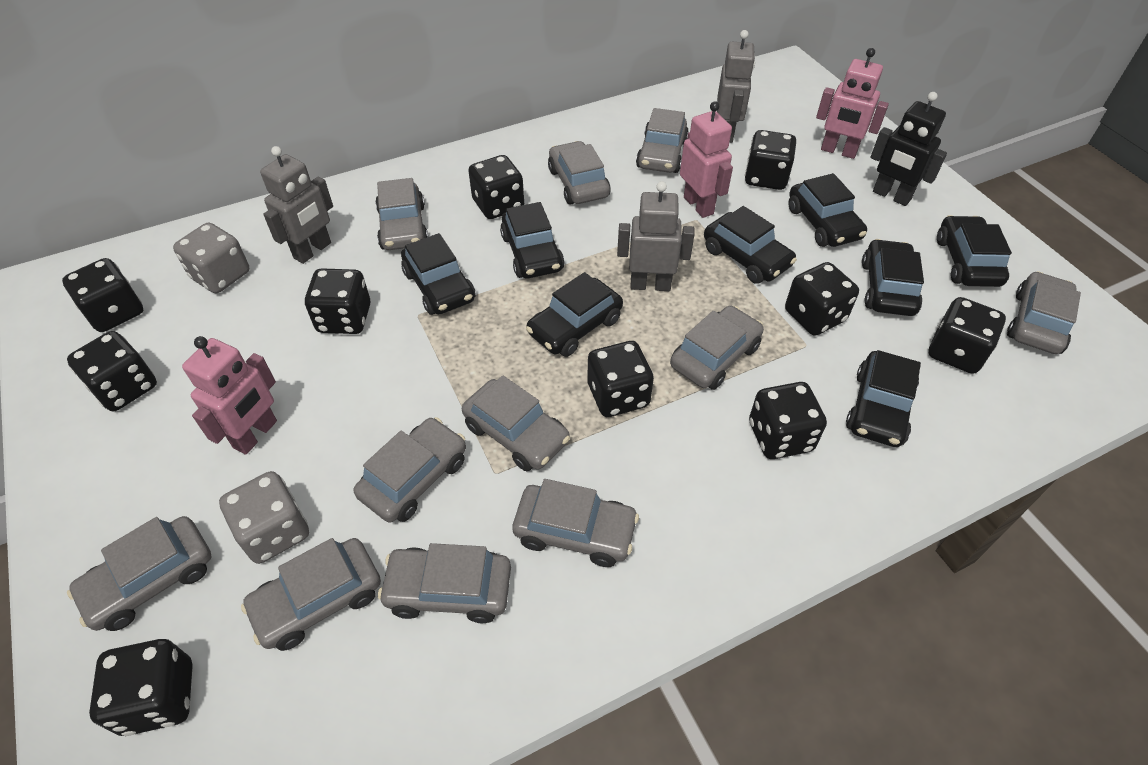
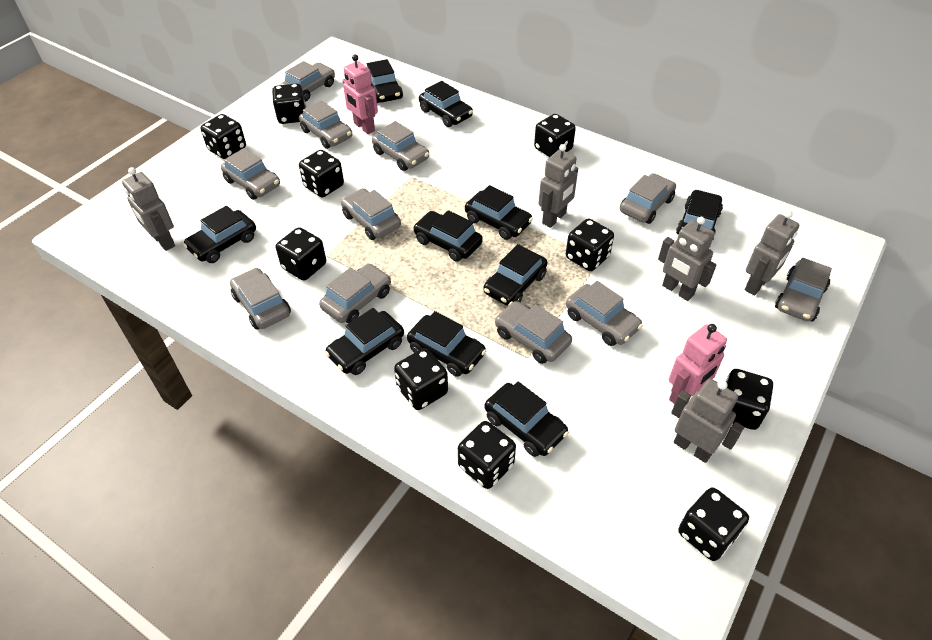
black car: 8 -> 10
black robot: 1 -> 0
grey dice: 2 -> 0
grey robot: 3 -> 5
pink robot: 3 -> 2

